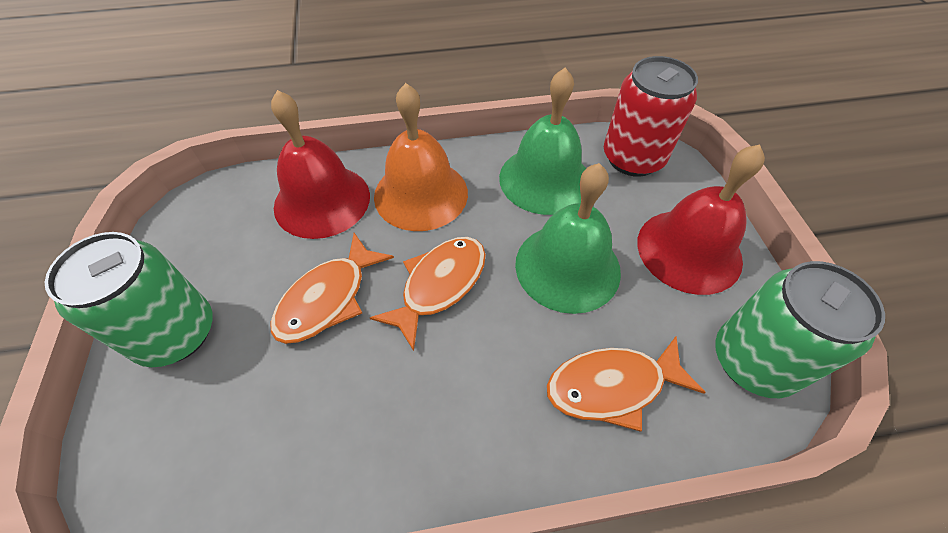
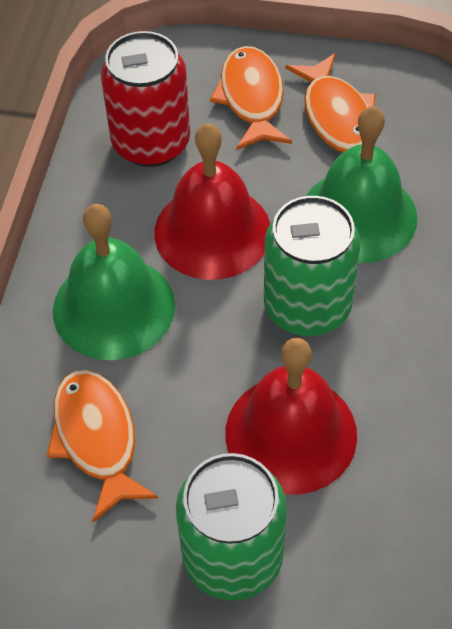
orange bell: 1 -> 0

